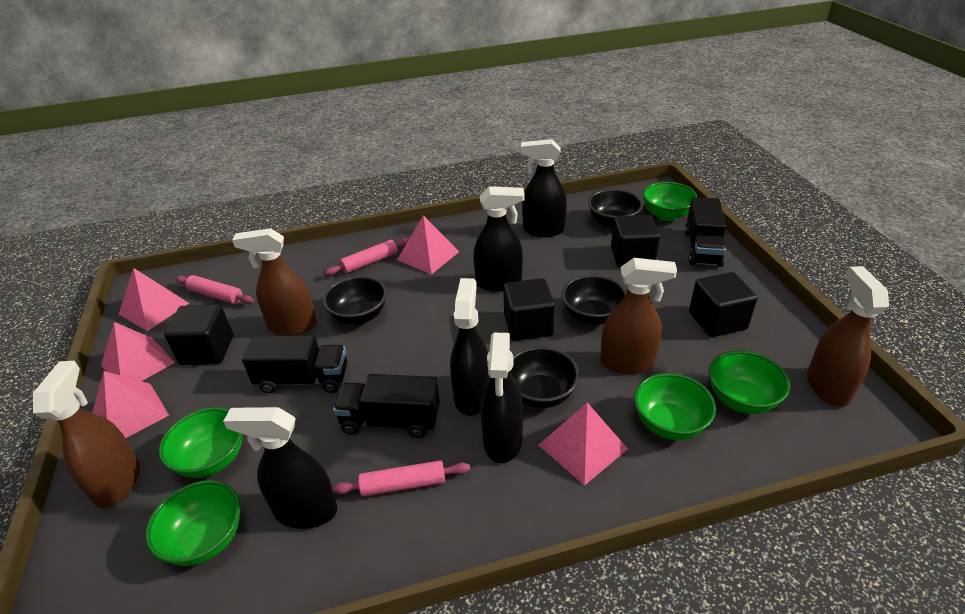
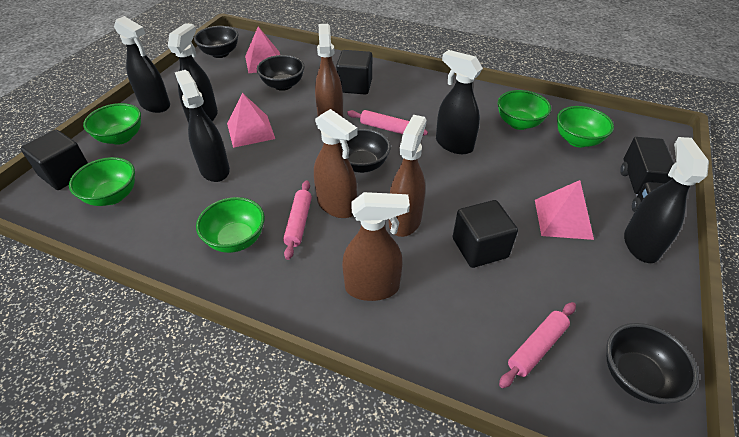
black cube: 4 -> 3
black truck: 3 -> 1
pink pyramid: 5 -> 3

